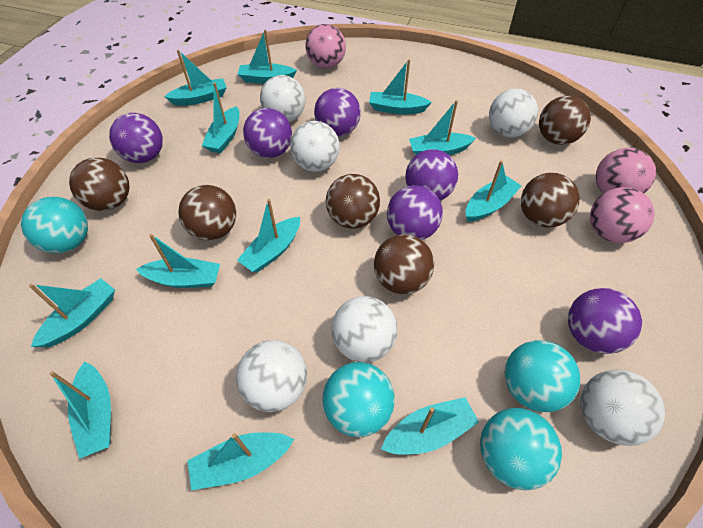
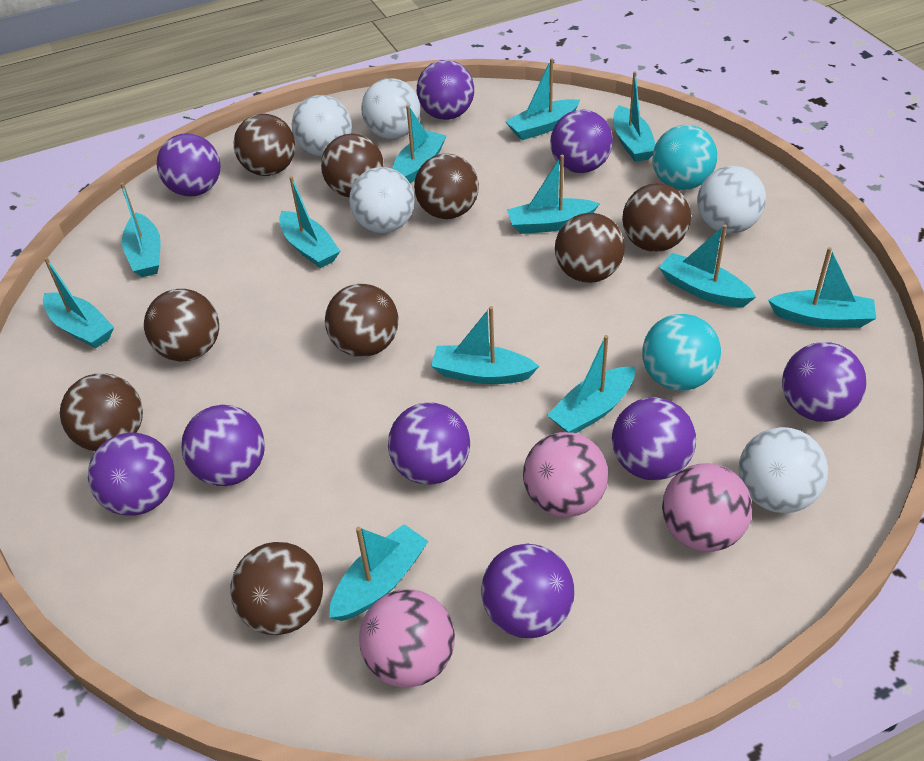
brown ball: 6 -> 9
purple ball: 6 -> 9
turquoise ball: 4 -> 2
white ball: 6 -> 5

